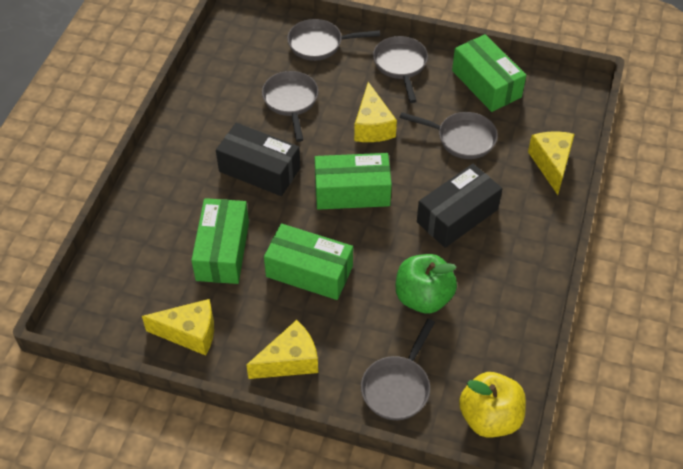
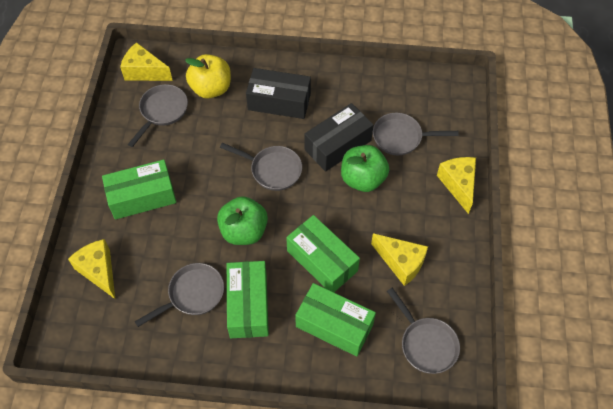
green apple: 1 -> 2

